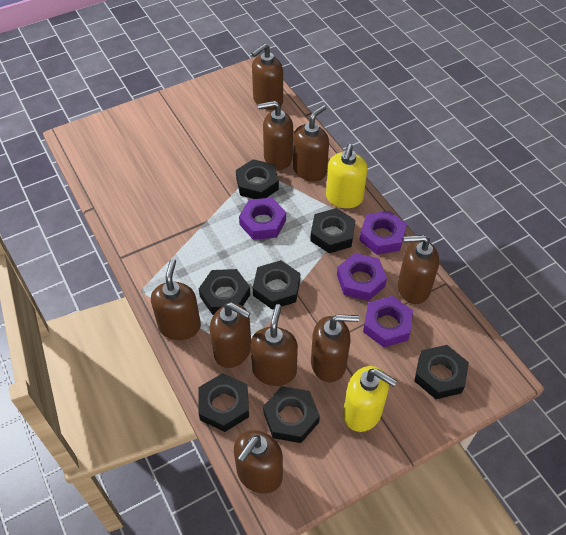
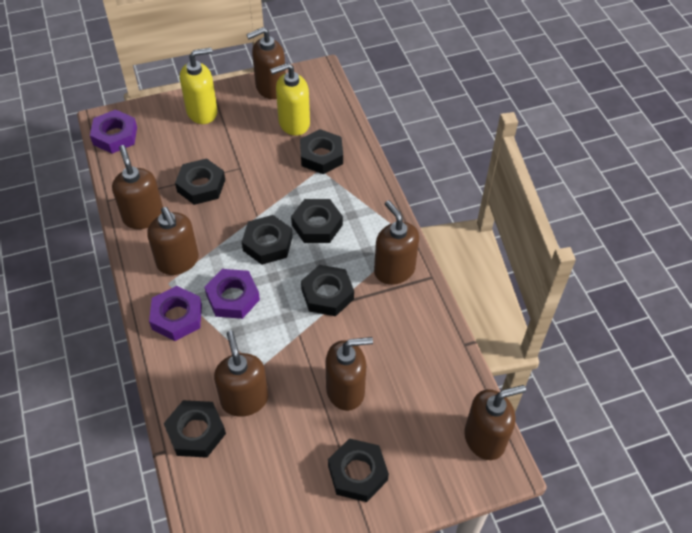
brown soap dispenser: 9 -> 7
purple nut: 4 -> 3

